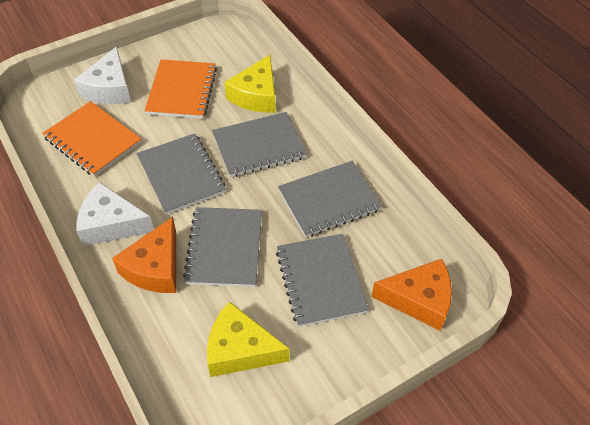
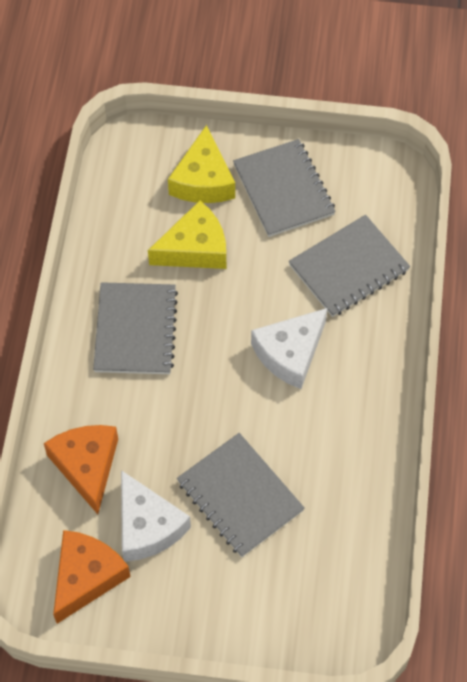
grey notebook: 5 -> 4
orange notebook: 2 -> 0

